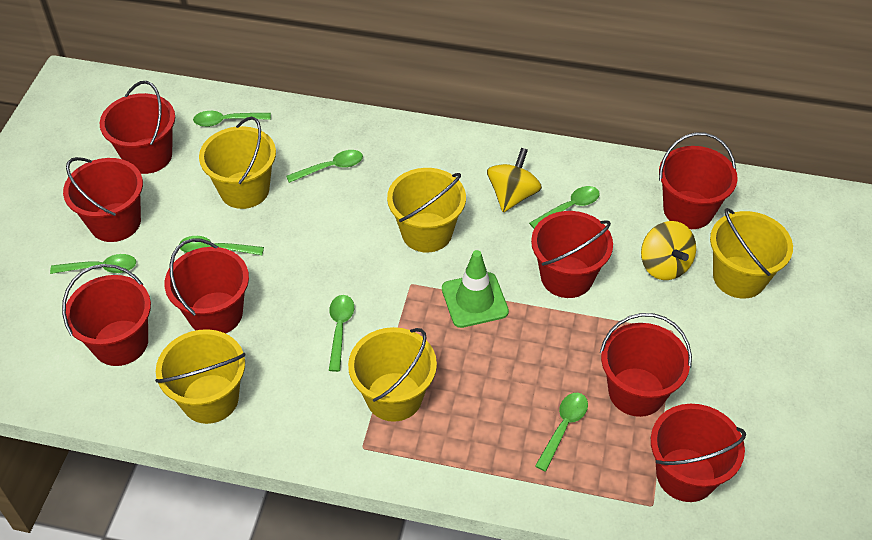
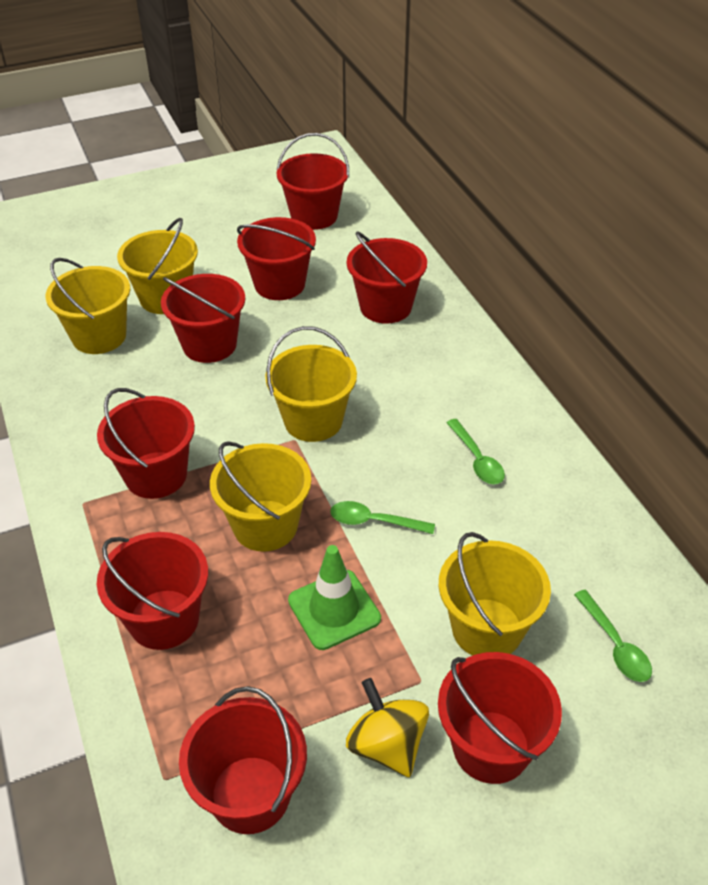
green spoon: 7 -> 3
yellow spinning top: 2 -> 1

